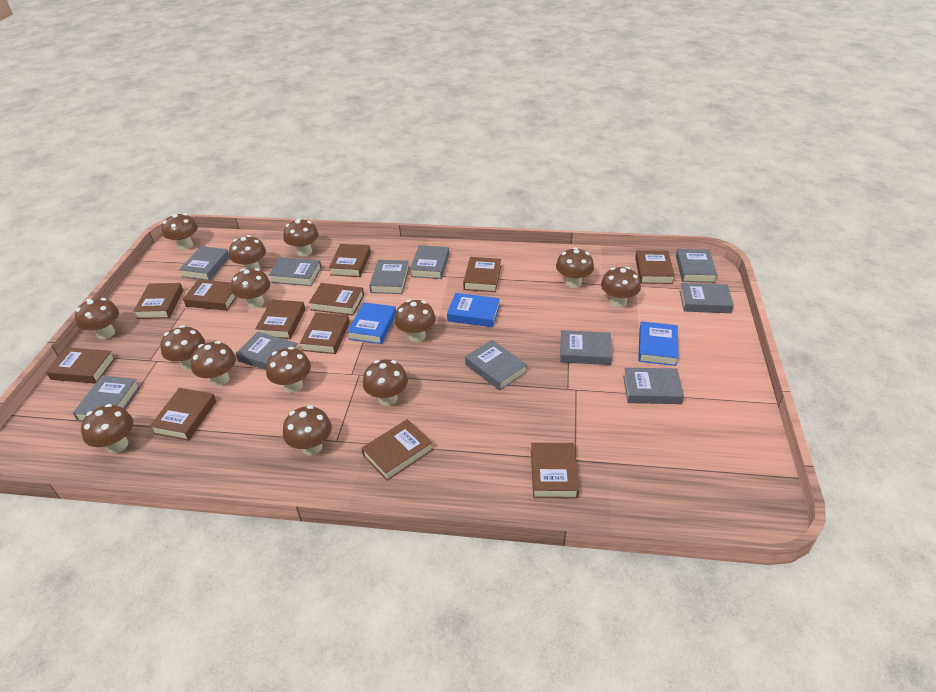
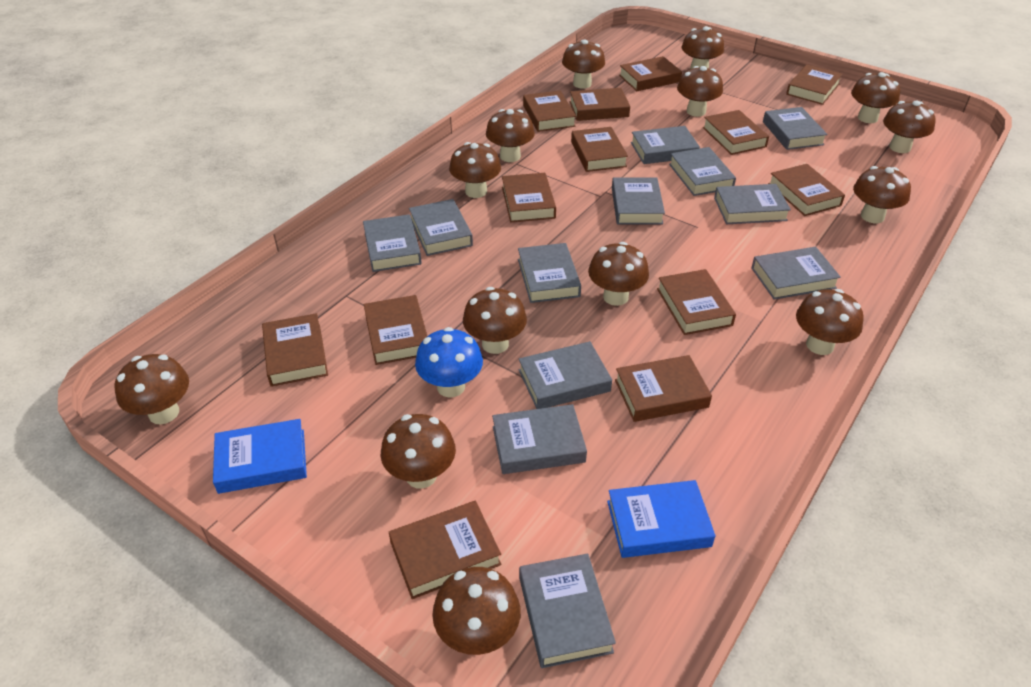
blue book: 3 -> 2
blue mushroom: 0 -> 1
brown book: 12 -> 13
grey book: 11 -> 12

